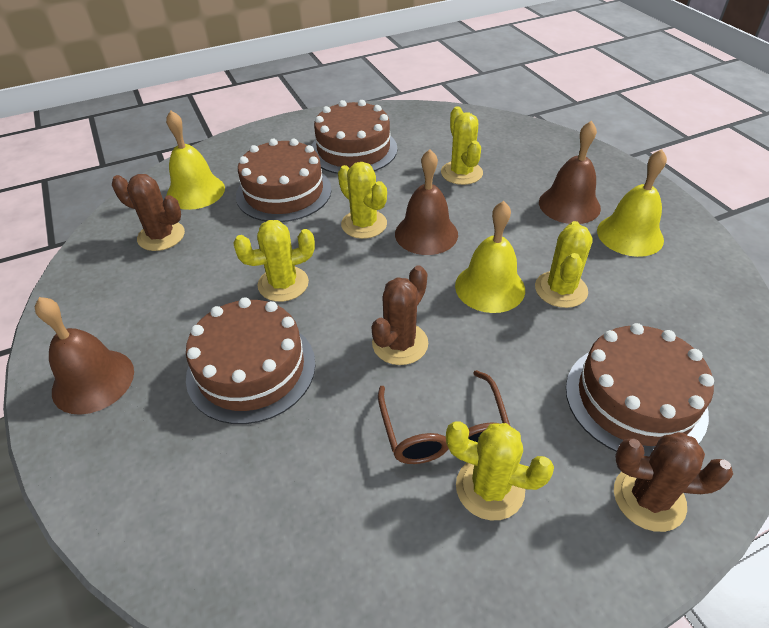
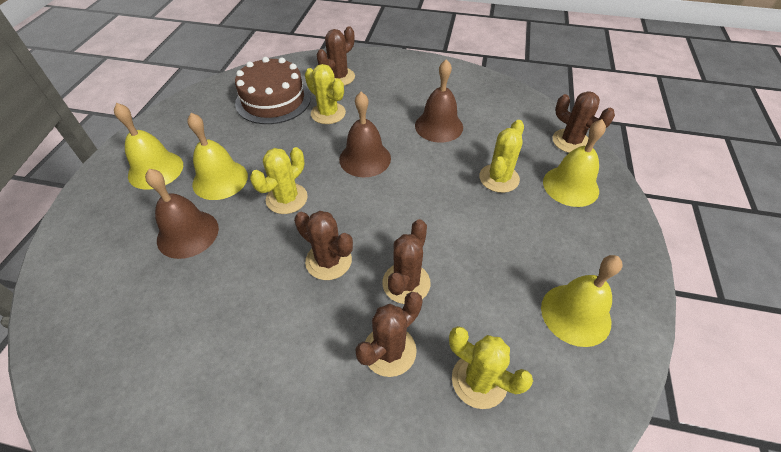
brown cactus: 3 -> 5
brown cake: 4 -> 1
brown glasses: 1 -> 0
yellow bell: 3 -> 4
yellow cactus: 5 -> 4

